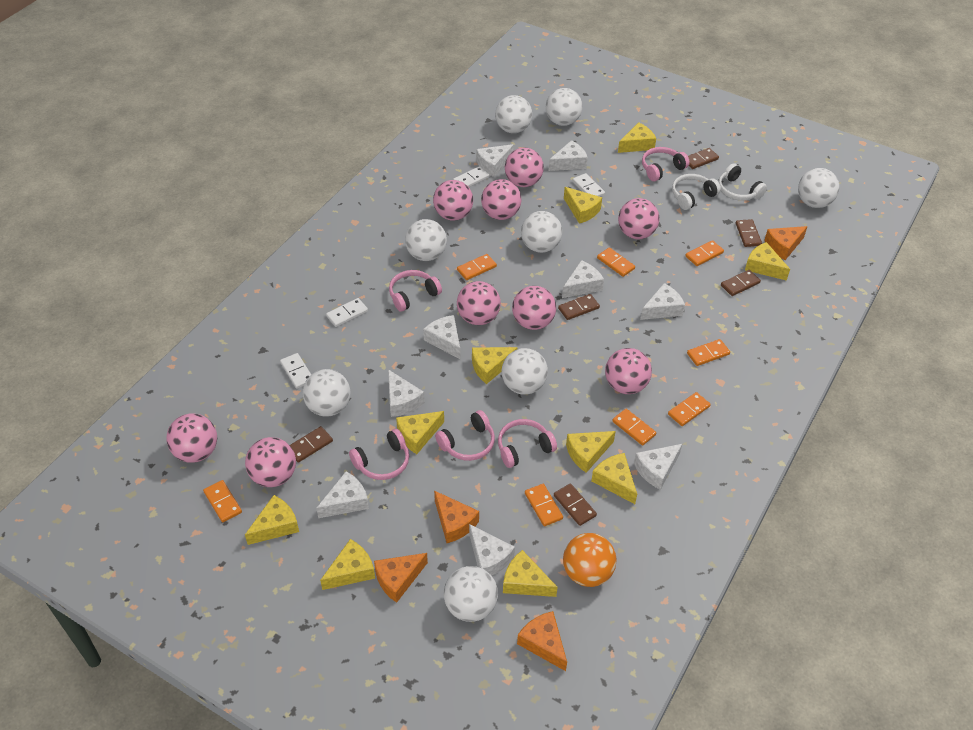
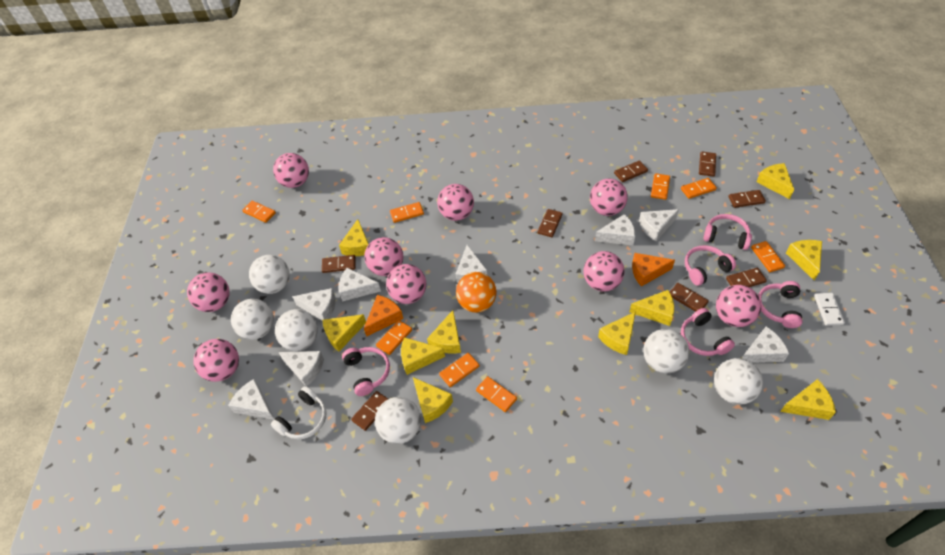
brown domino: 6 -> 8
orange cheese: 4 -> 2
white ball: 8 -> 6
white cheese: 9 -> 8
white domino: 4 -> 1
white headphones: 2 -> 1

